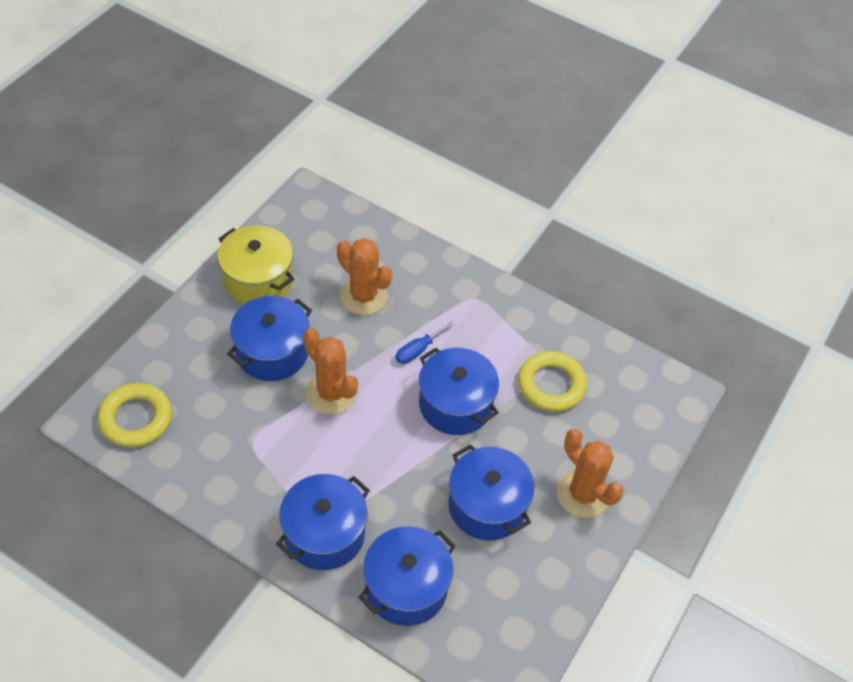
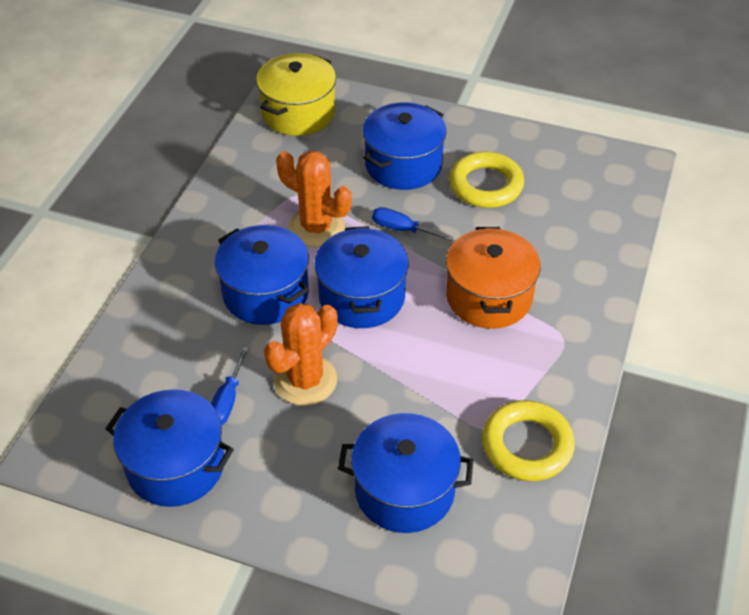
blue screwdriver: 1 -> 2
orange cactus: 3 -> 2
orange pot: 0 -> 1

